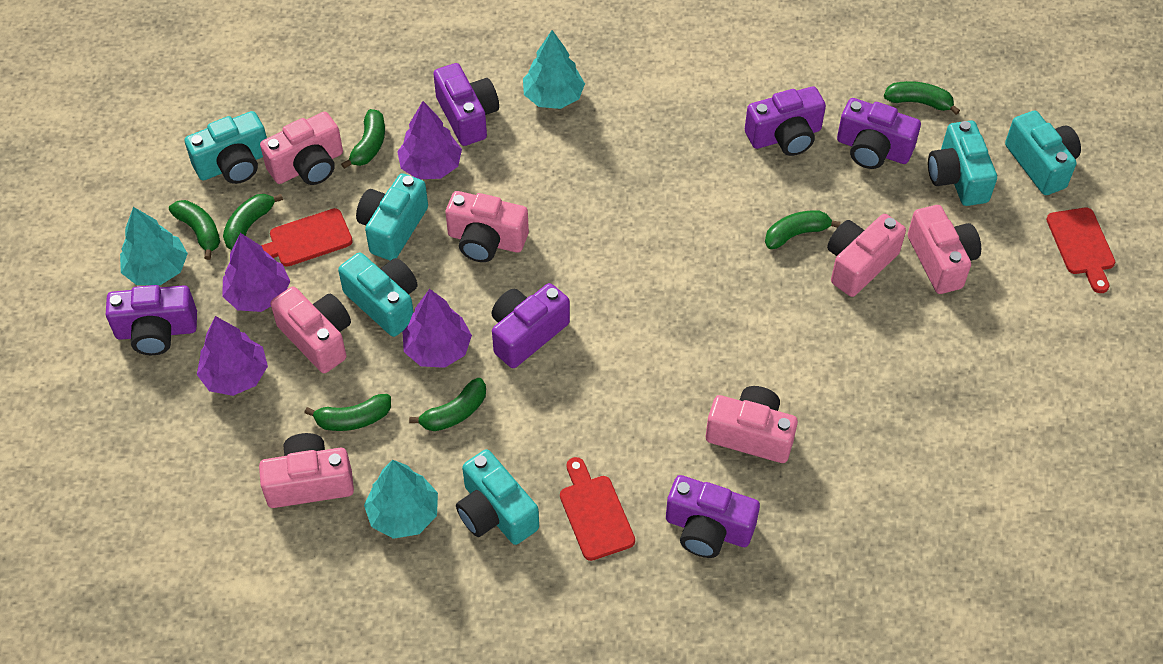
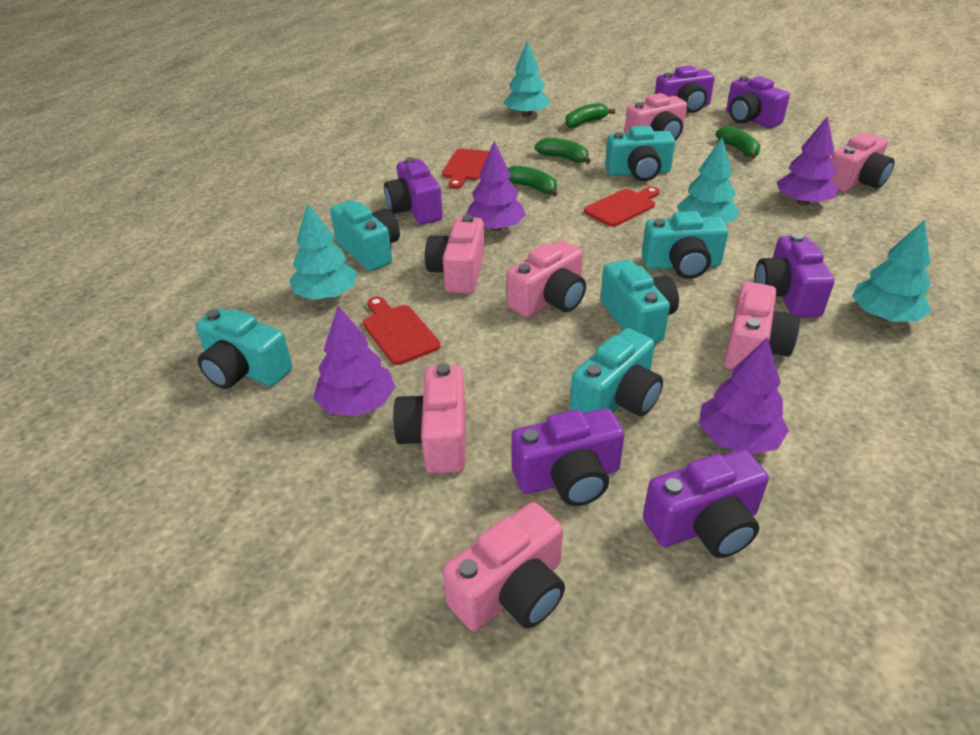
green banana: 7 -> 4
turquoise tree: 3 -> 4

